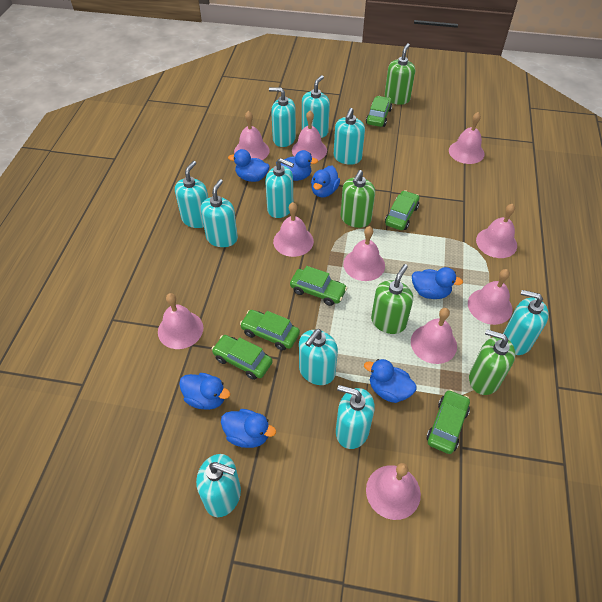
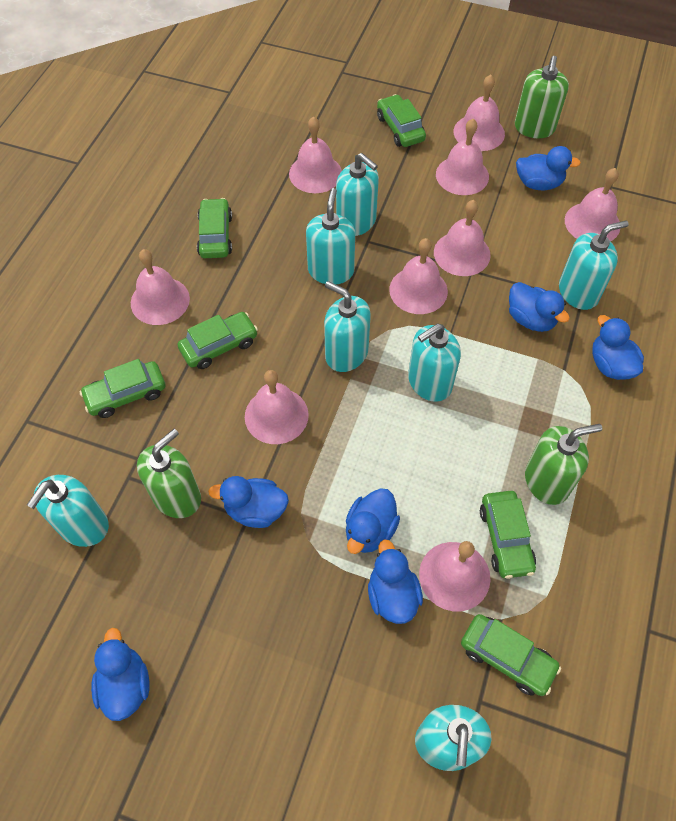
green soap dispenser: 4 -> 3
pink bell: 10 -> 9
turquoise soap dispenser: 10 -> 7

